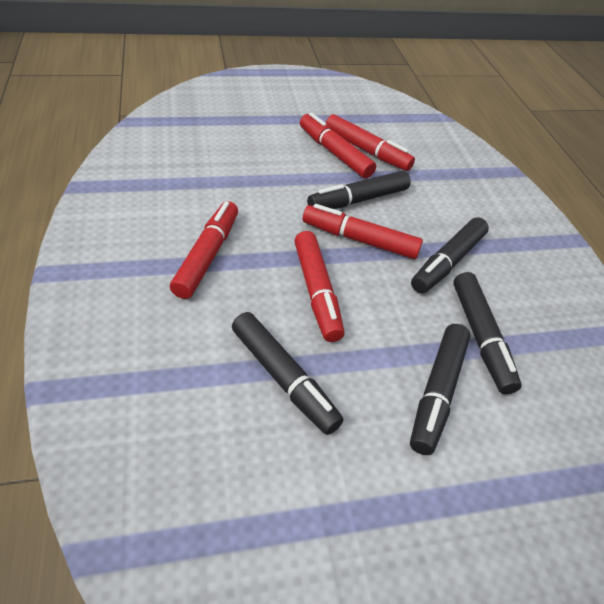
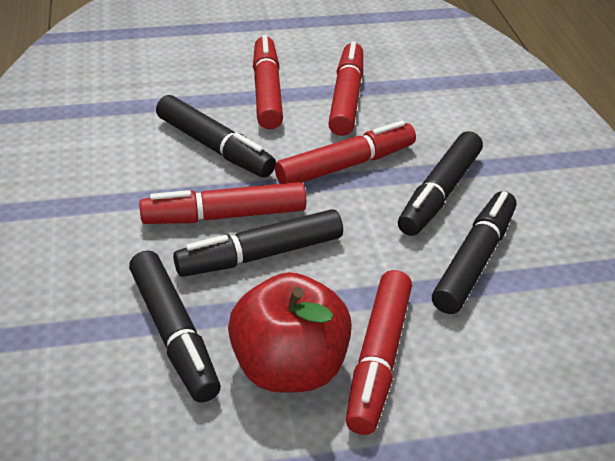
red apple: 0 -> 1

